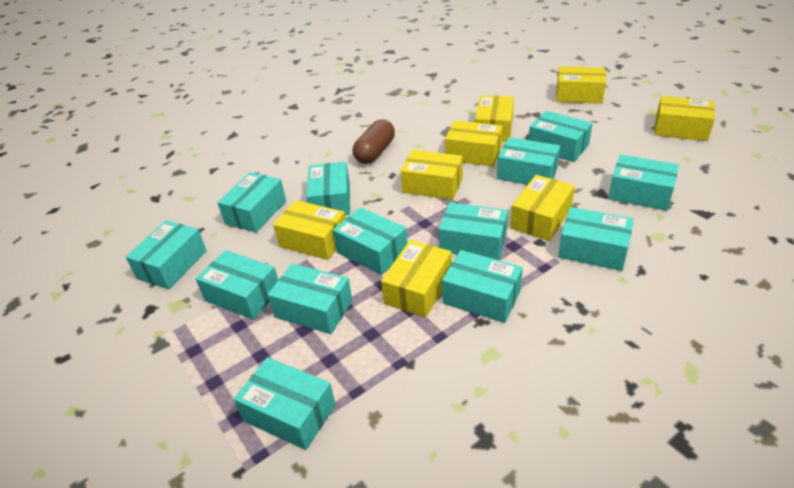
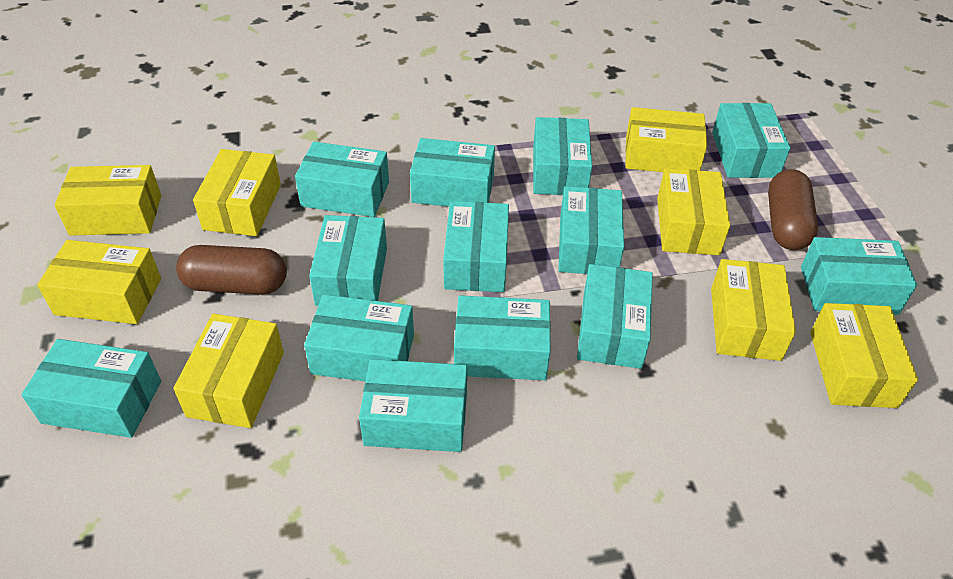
brown capsule: 1 -> 2

